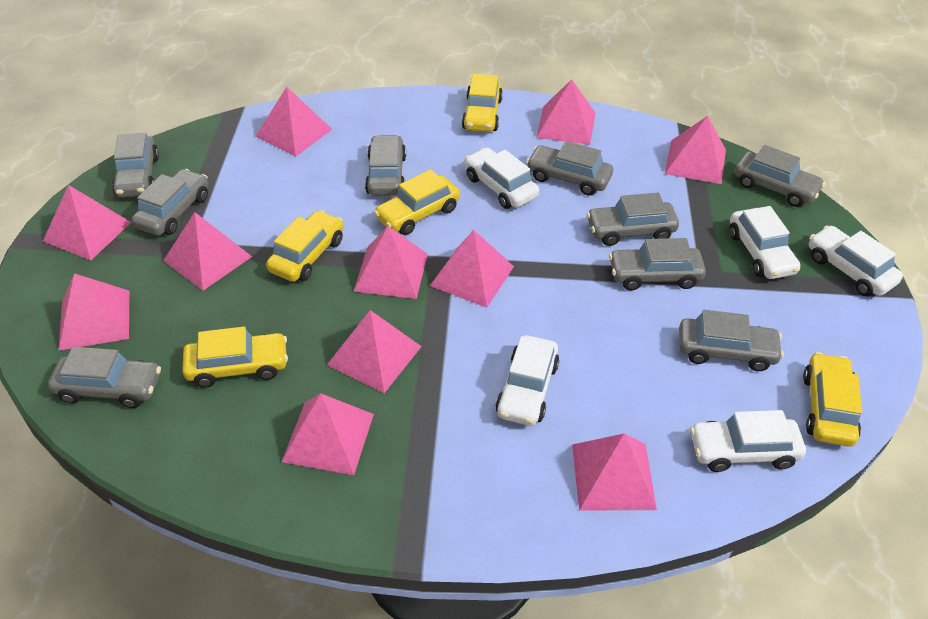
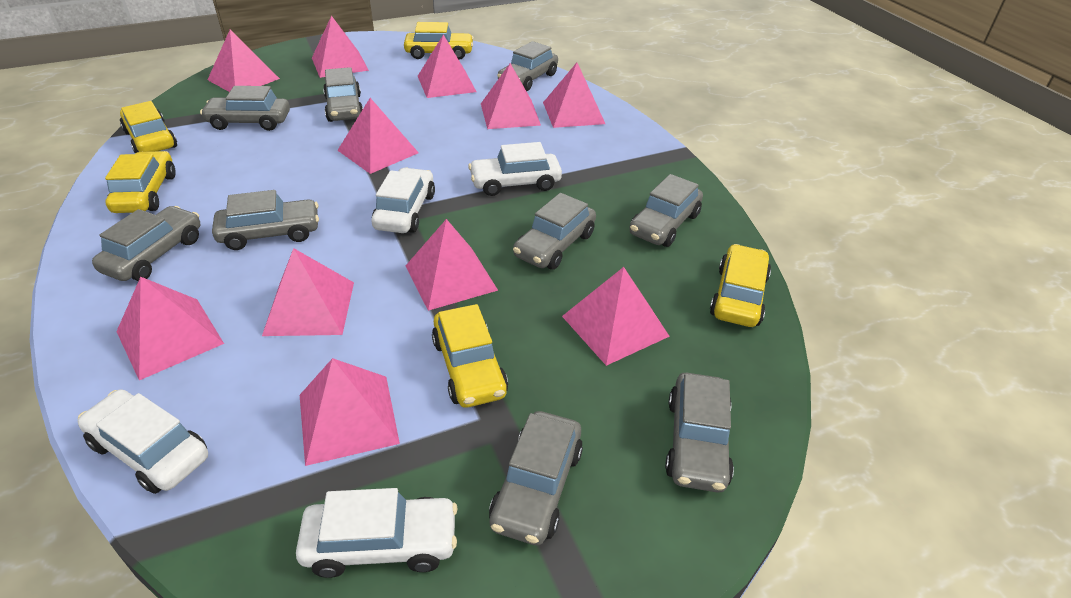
white car: 5 -> 4

